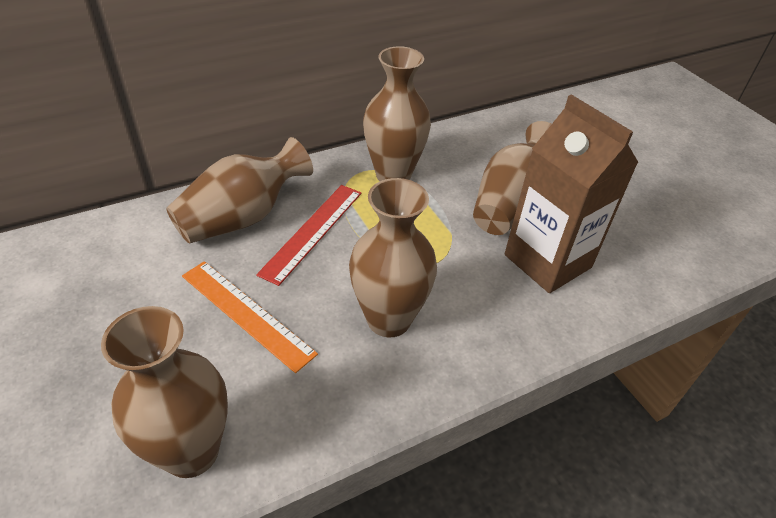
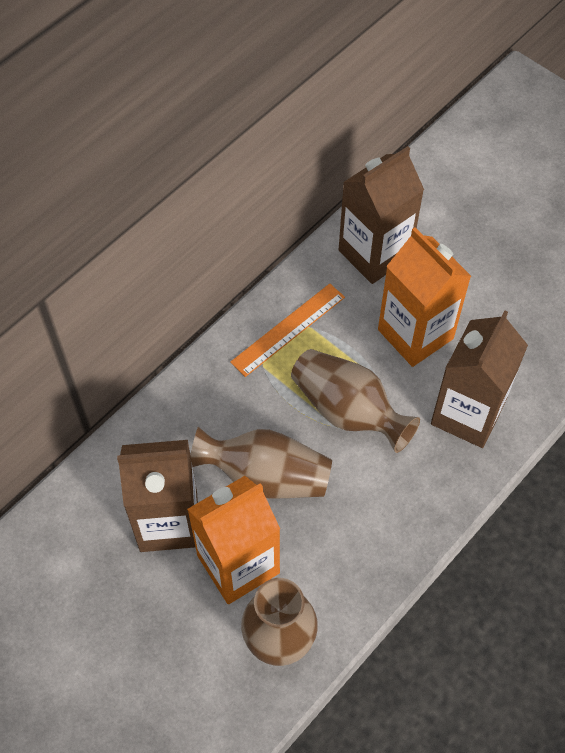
brown carton: 1 -> 3
brown vase: 5 -> 3
orange carton: 0 -> 2
red ruler: 1 -> 0

